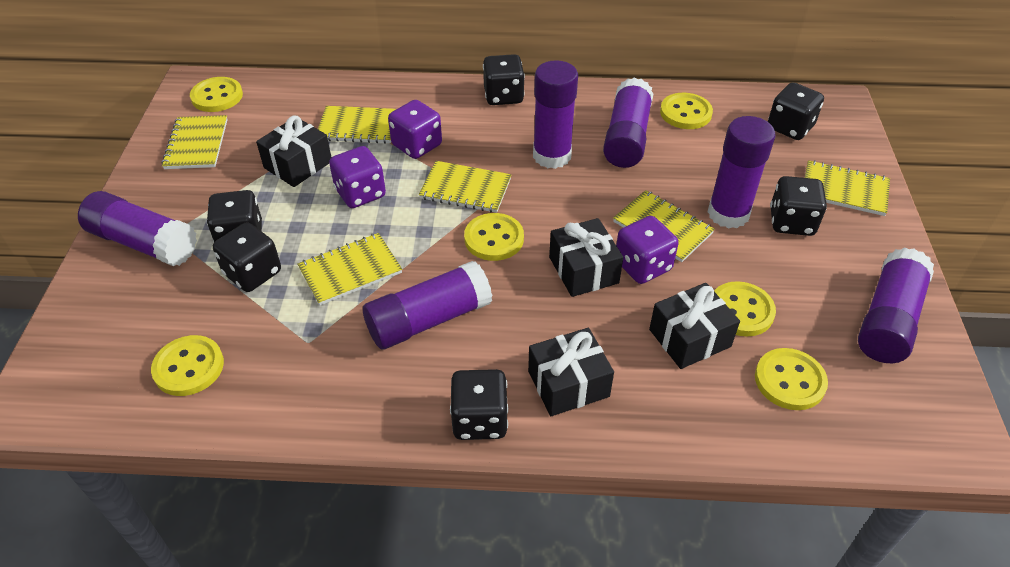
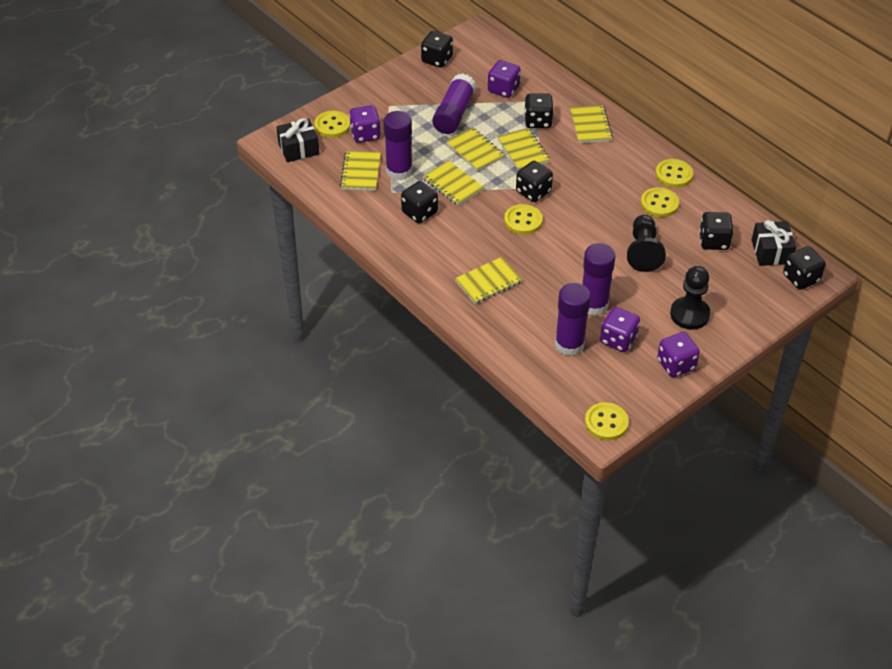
black gift: 4 -> 2
black pawn: 0 -> 2
purple dice: 3 -> 4
purple glue stick: 6 -> 4
yellow button: 6 -> 5

